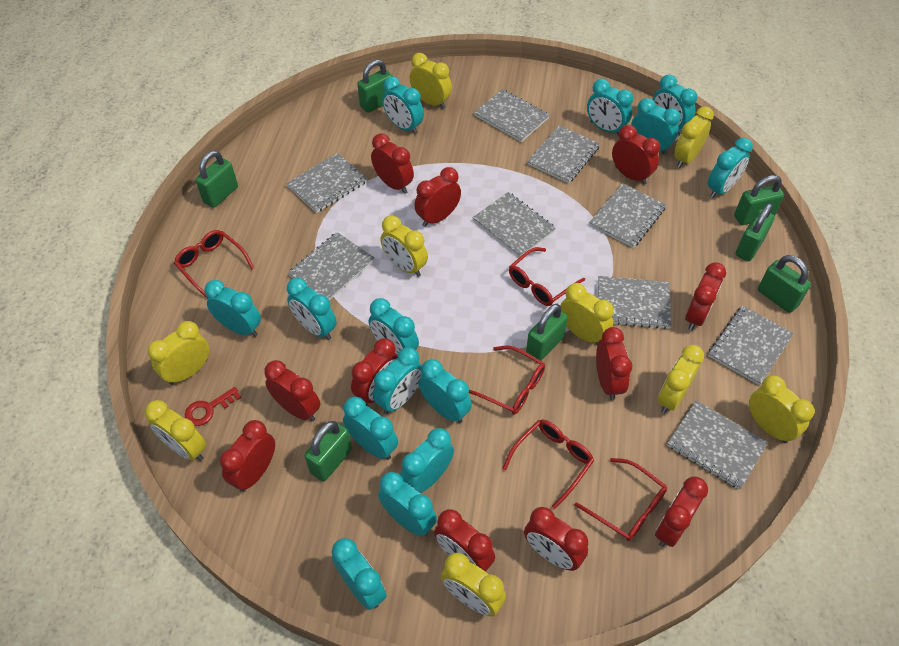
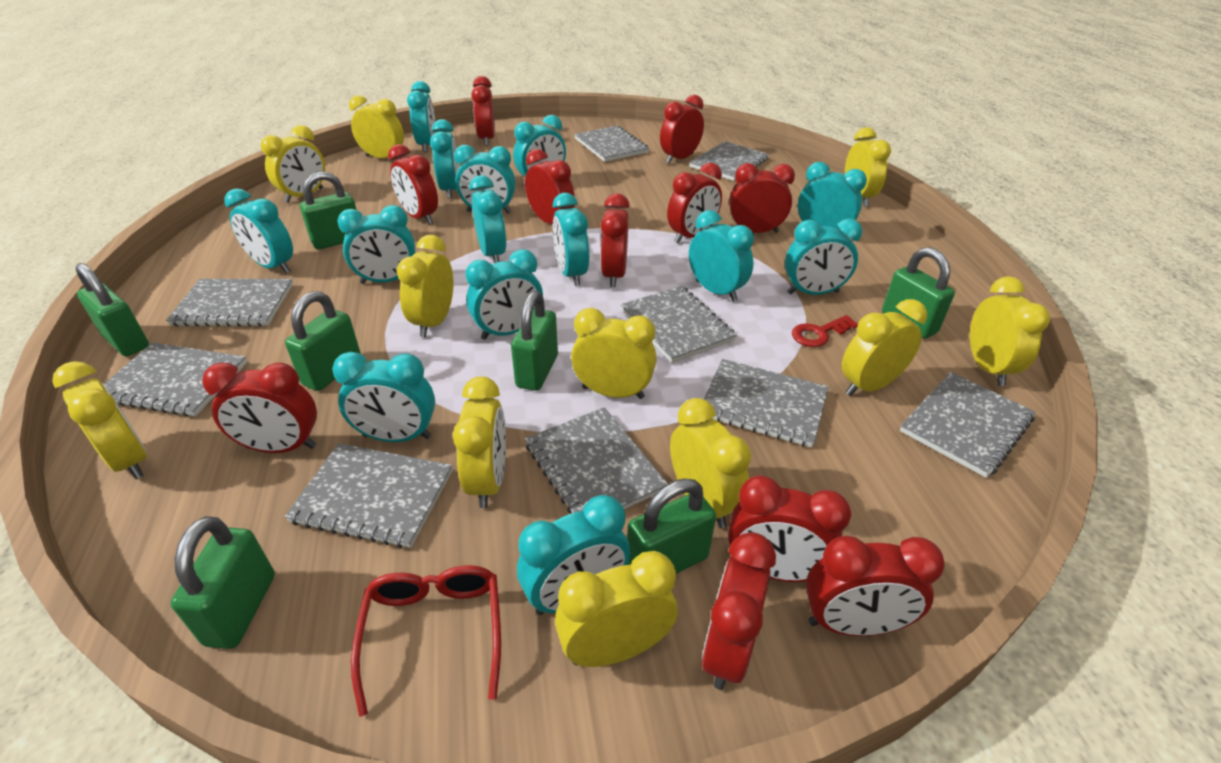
red glasses: 5 -> 1
yellow clock: 9 -> 11

